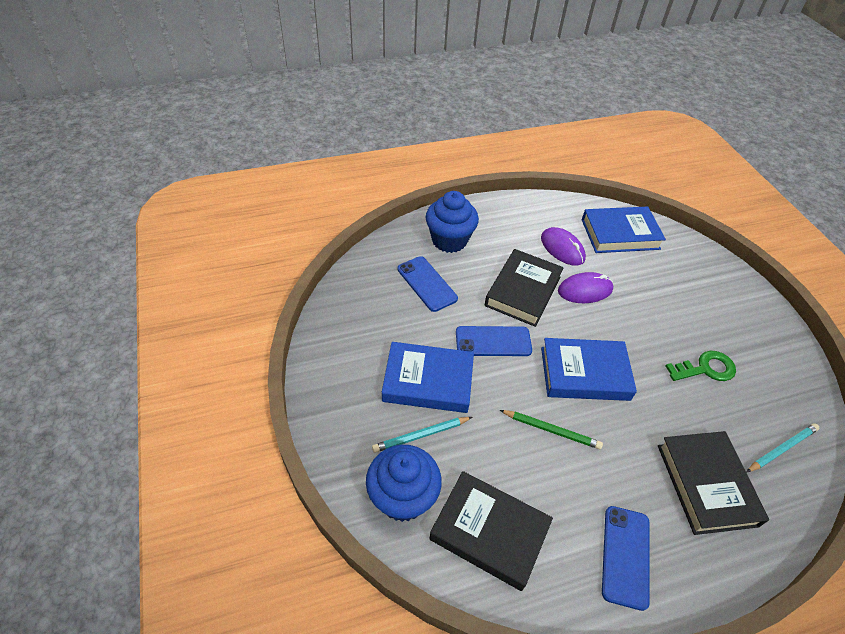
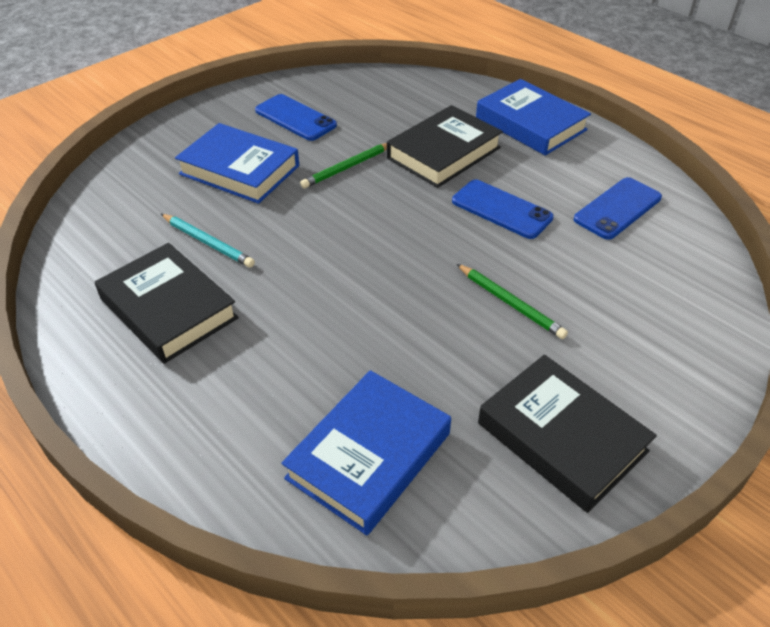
blue cupcake: 2 -> 0
green key: 1 -> 0
green pencil: 1 -> 2
purple mouse: 2 -> 0
turquoise pencil: 2 -> 1

